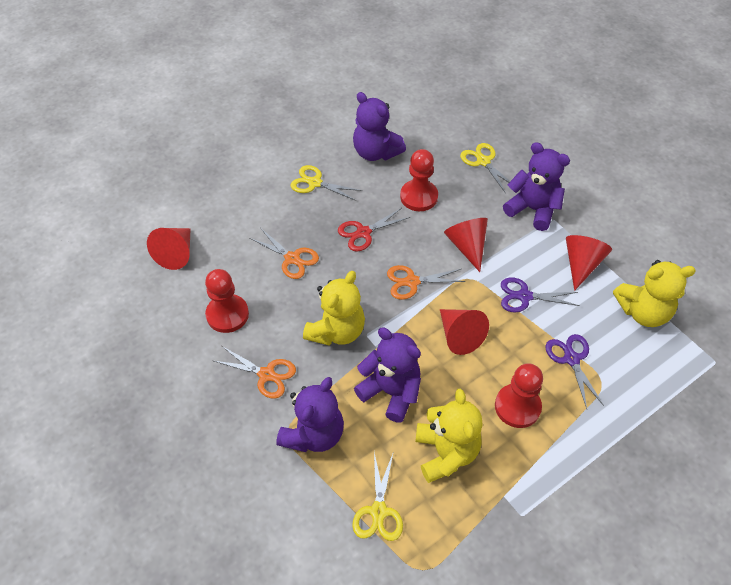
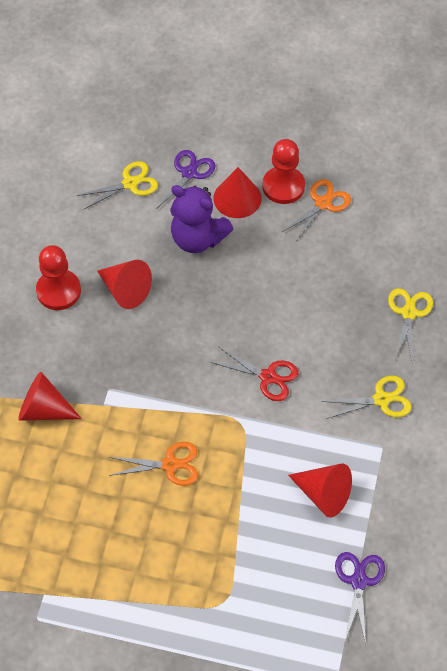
orange scissors: 3 -> 2
purple teddy bear: 4 -> 1
red pawn: 3 -> 2
yellow teddy bear: 3 -> 0

